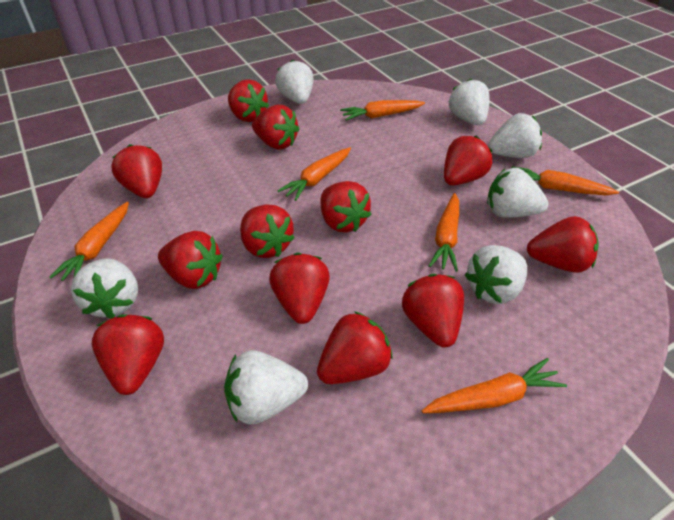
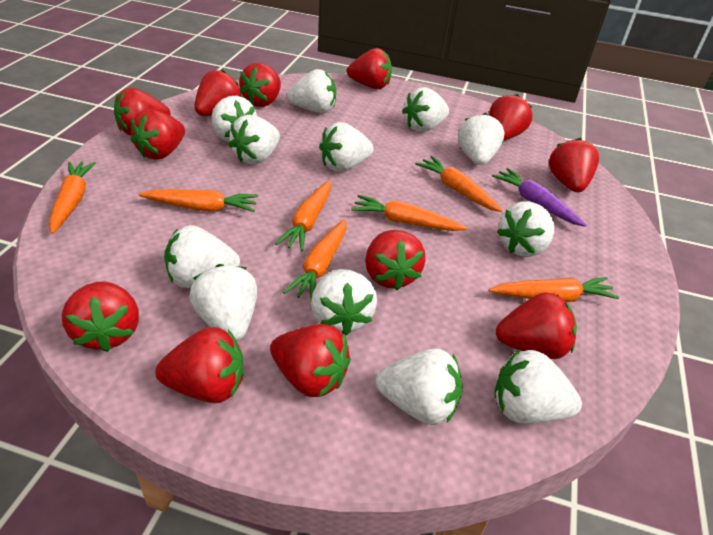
orange carrot: 6 -> 7
purple carrot: 0 -> 1
white strawberry: 7 -> 12

